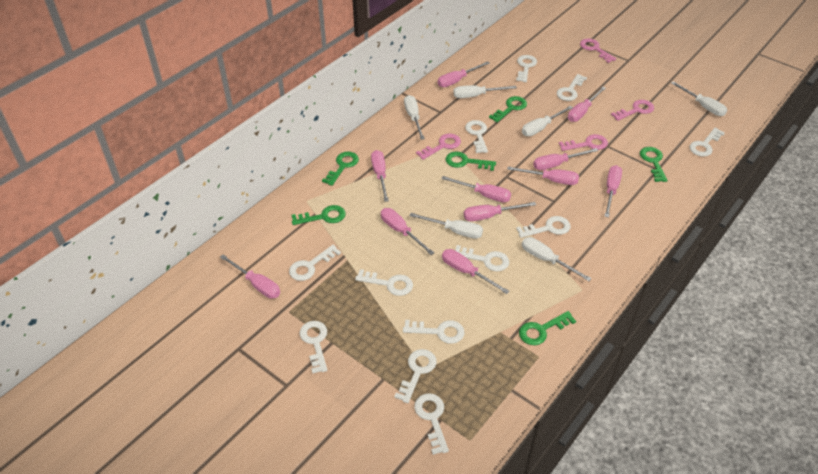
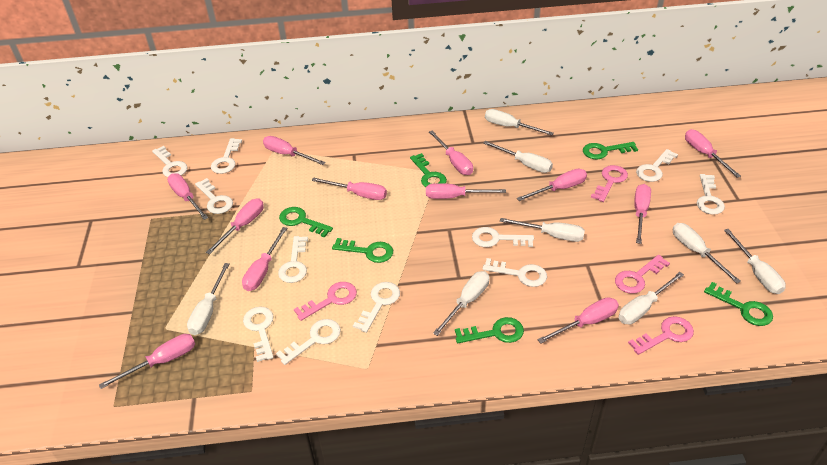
pink screwdriver: 11 -> 12
white key: 12 -> 11
white screwdriver: 6 -> 8

